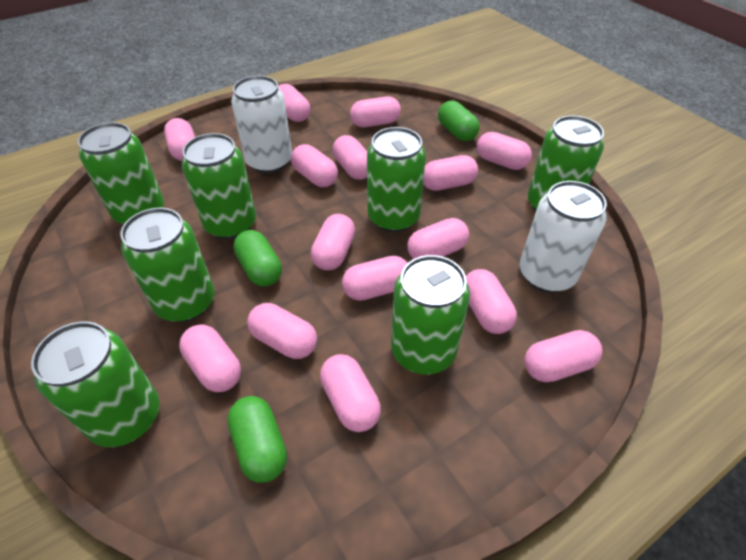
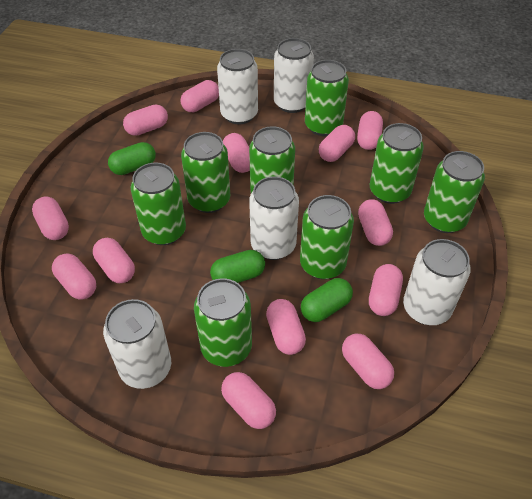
green can: 7 -> 8
pink capsule: 15 -> 13
white can: 2 -> 5

